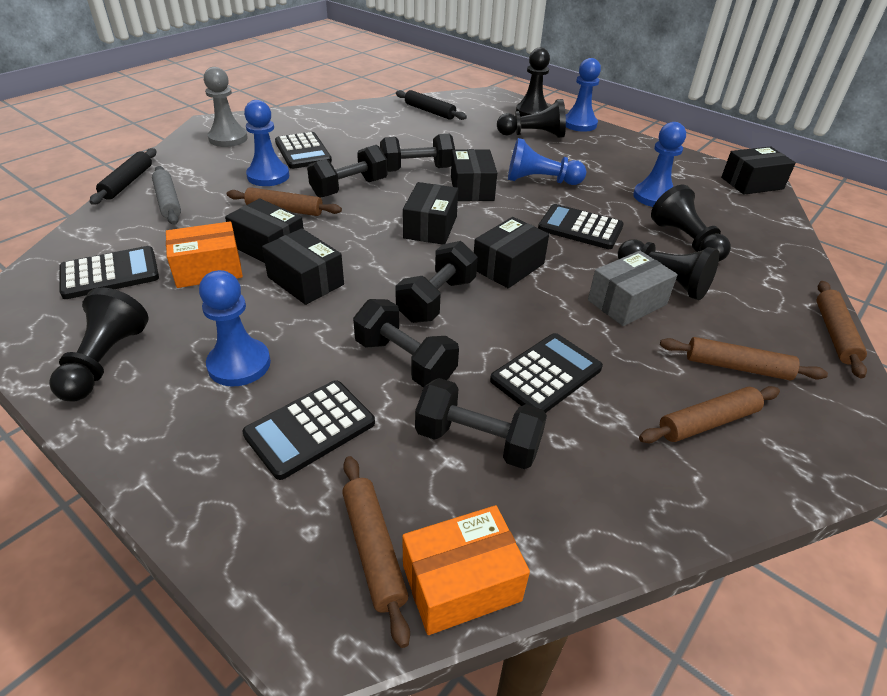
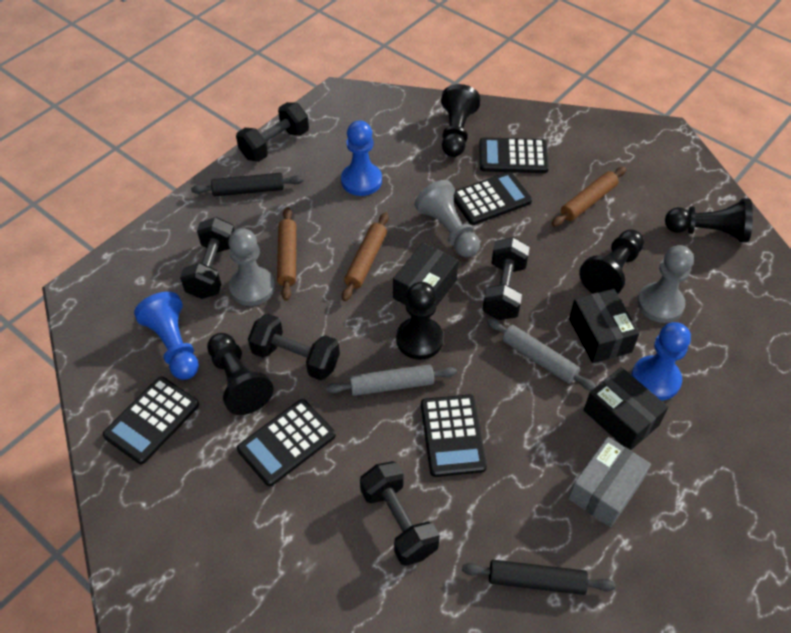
black box: 6 -> 3
blue pawn: 5 -> 3
brown rolling pin: 5 -> 3
grey pawn: 1 -> 3
grey rolling pin: 1 -> 2
orange box: 2 -> 0

